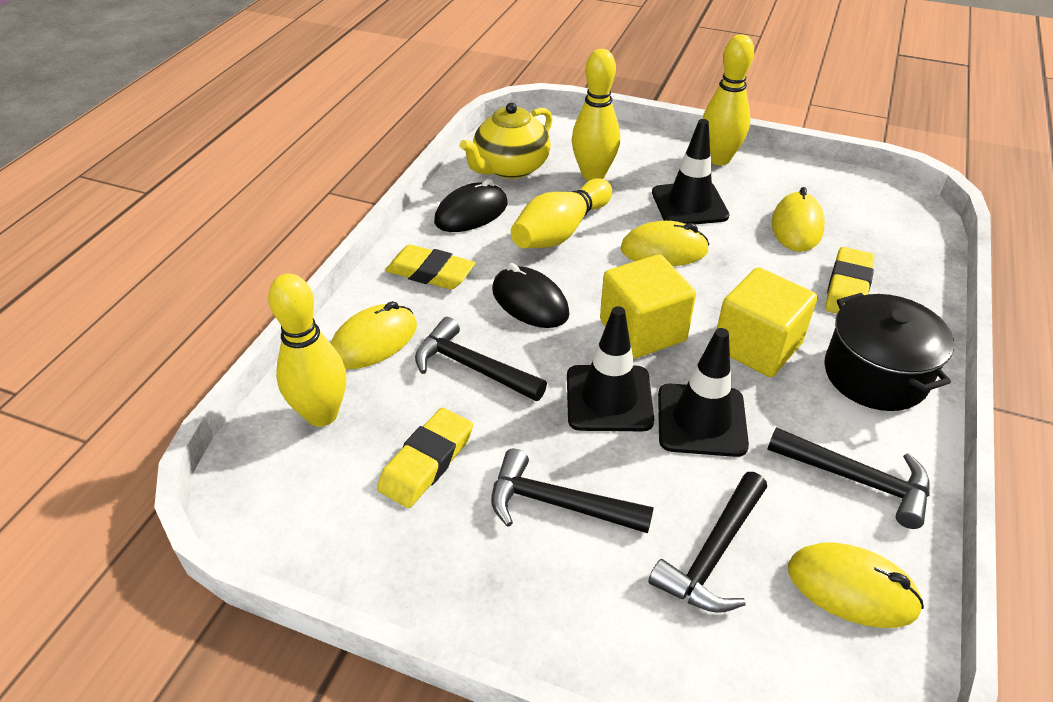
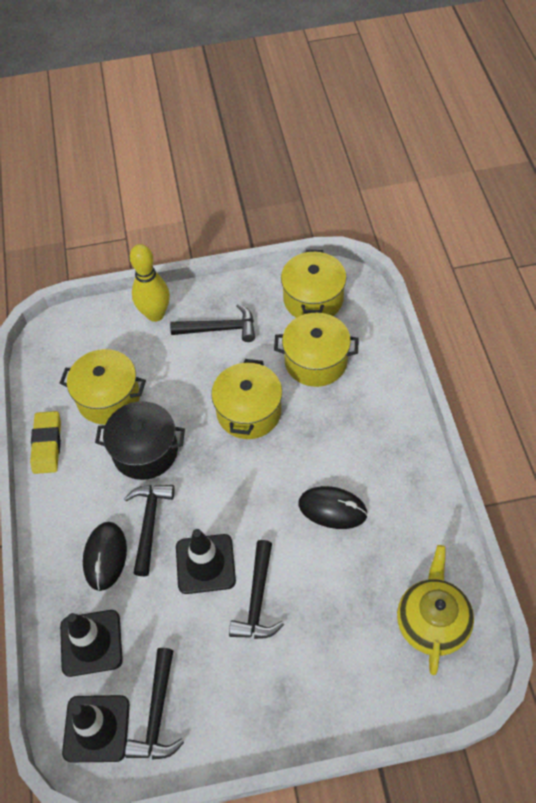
yellow bowling pin: 4 -> 1
yellow cube: 2 -> 0
yellow eraser: 3 -> 1
yellow mouse: 4 -> 0
yellow pot: 0 -> 4

